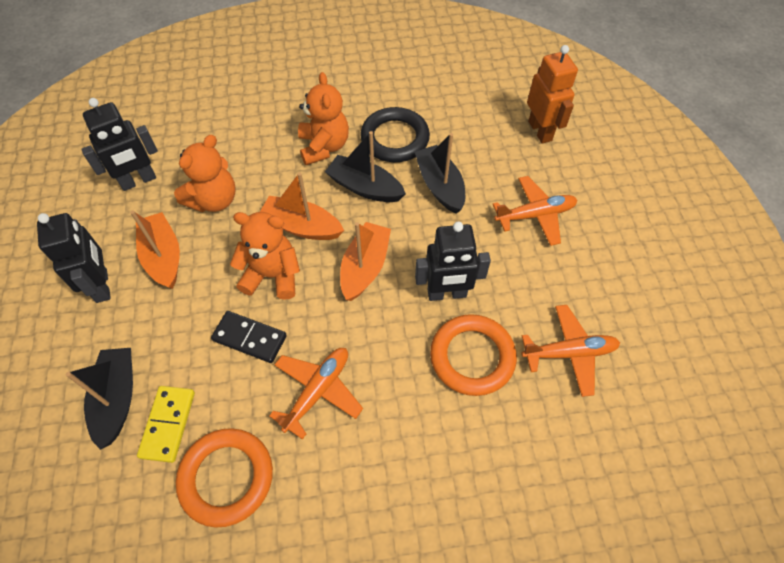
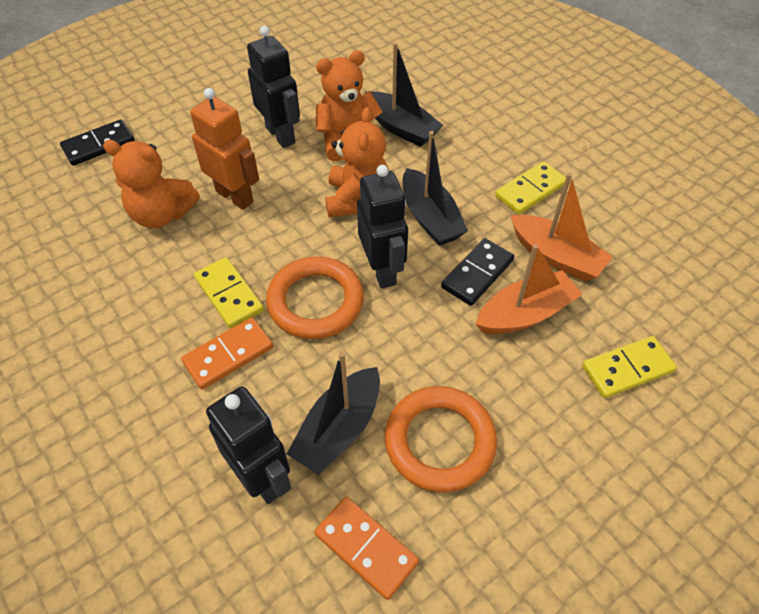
black domino: 1 -> 2
black ring: 1 -> 0
orange boat: 3 -> 2
orange domino: 0 -> 2
orange plane: 3 -> 0
yellow domino: 1 -> 3

